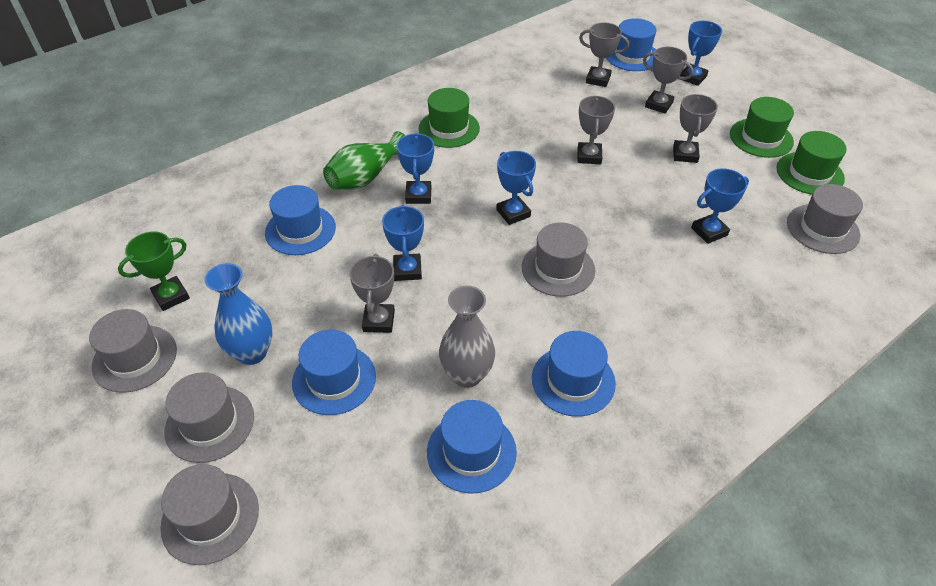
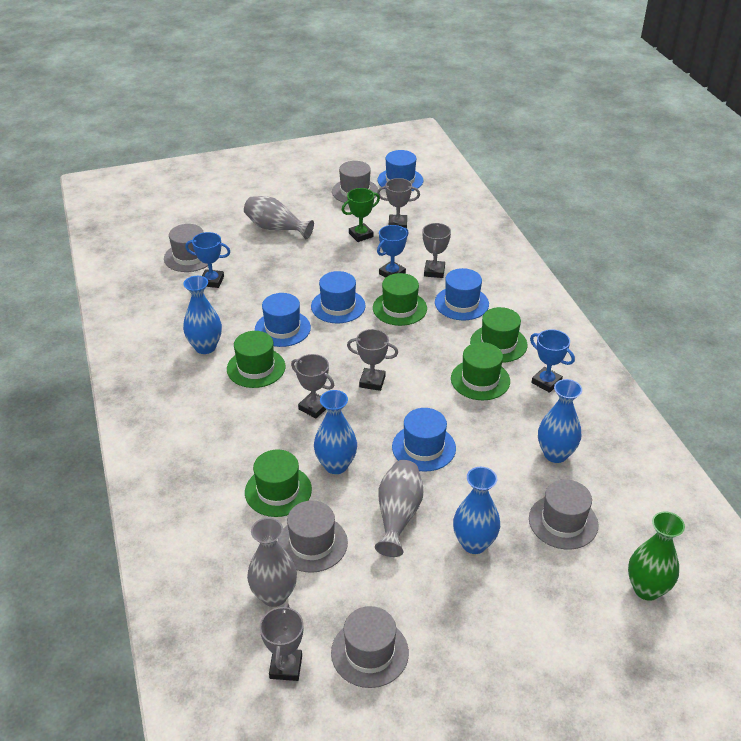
blue trophy: 5 -> 3
blue vase: 1 -> 4
green hat: 3 -> 5
grey vase: 1 -> 3

